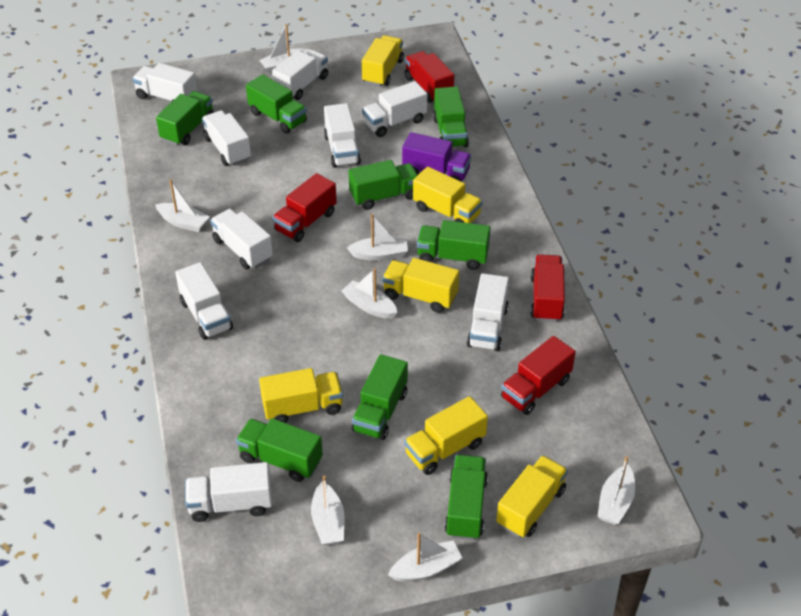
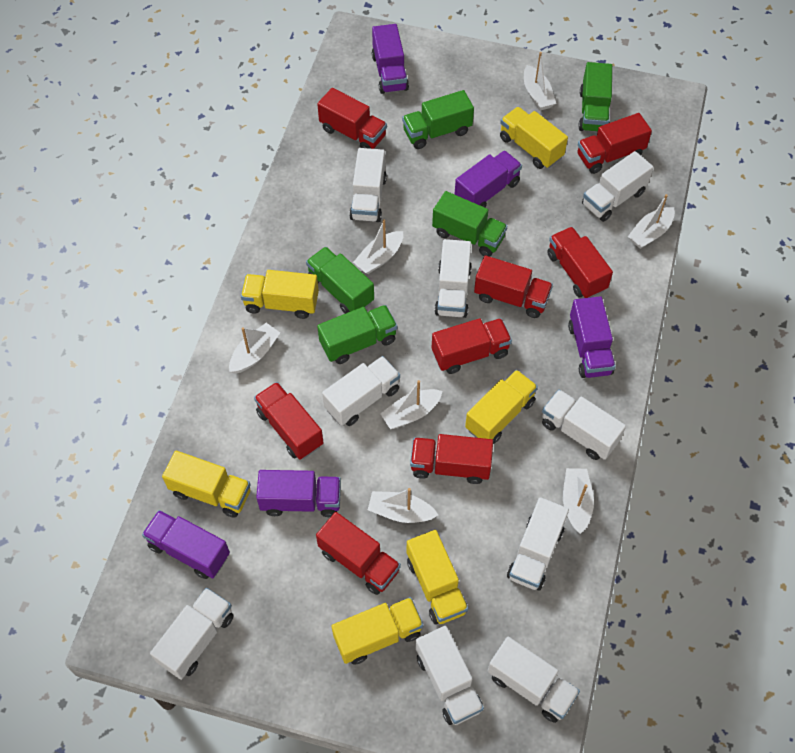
green truck: 8 -> 5
purple truck: 1 -> 5
red truck: 4 -> 8

